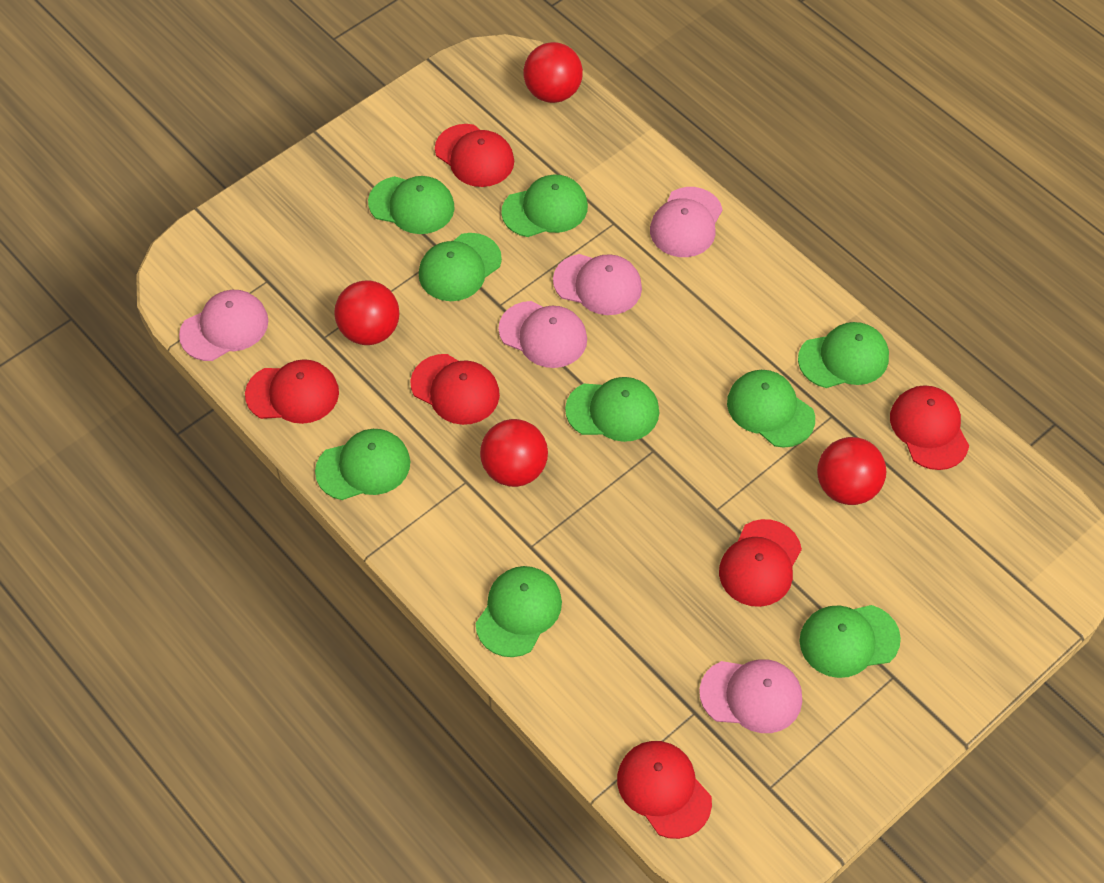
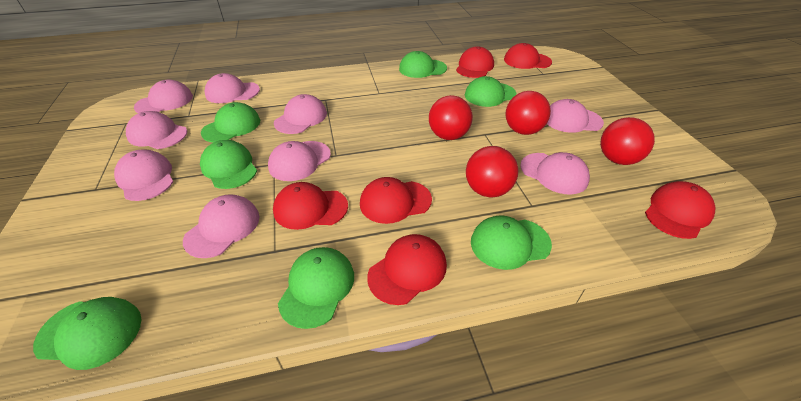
green cap: 9 -> 7
pink cap: 5 -> 9

